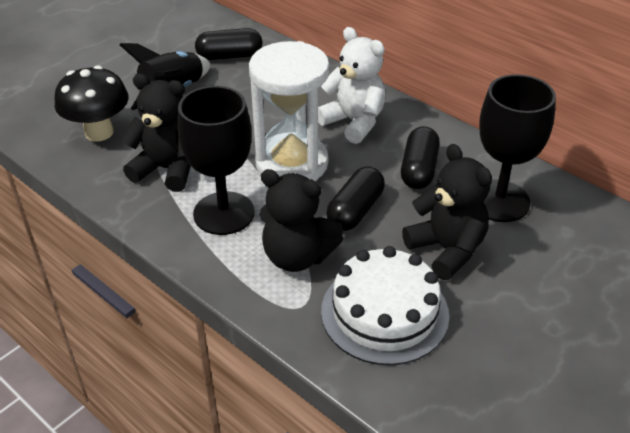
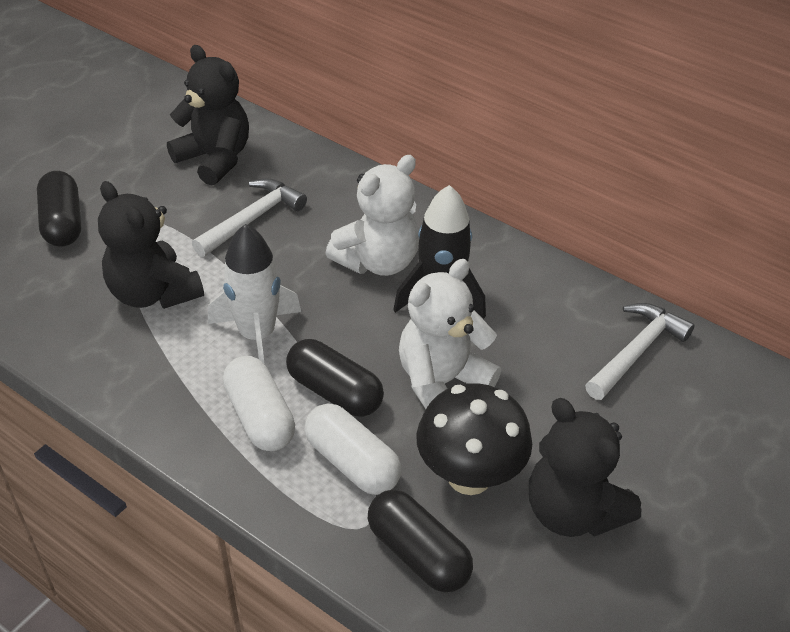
black goblet: 2 -> 0
white cake: 1 -> 0
white capsule: 0 -> 2
white hammer: 0 -> 2
white hourglass: 1 -> 0
white rocket: 0 -> 1
white teddy bear: 1 -> 2

